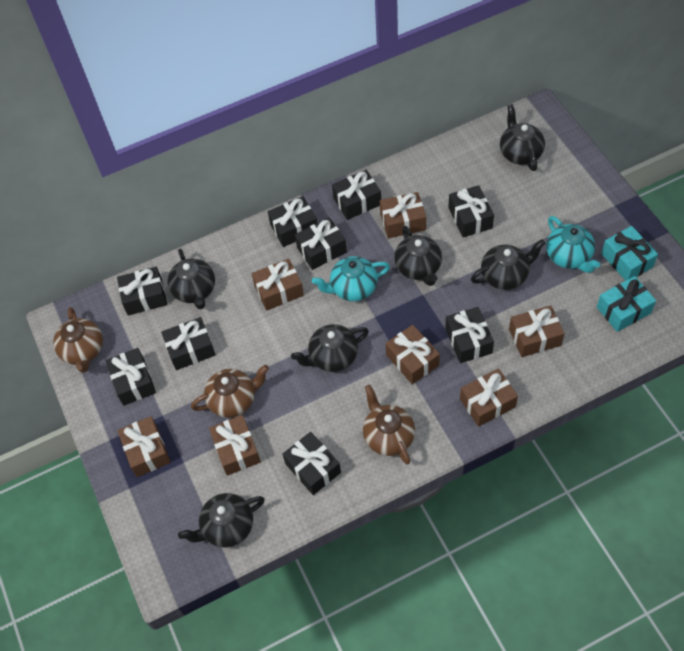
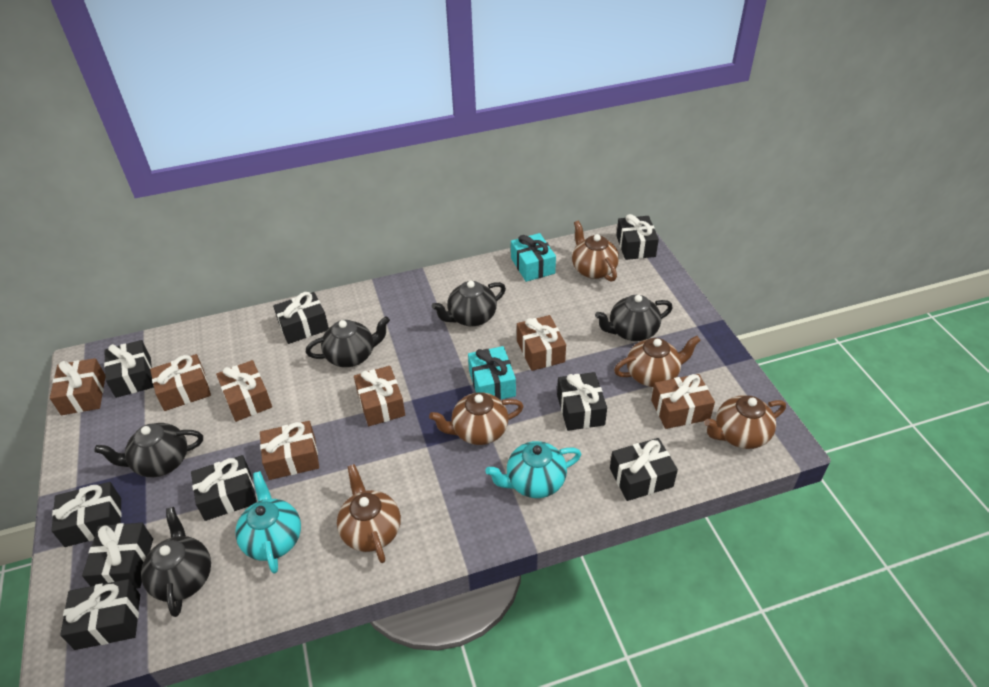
black teapot: 6 -> 5
brown teapot: 3 -> 5

